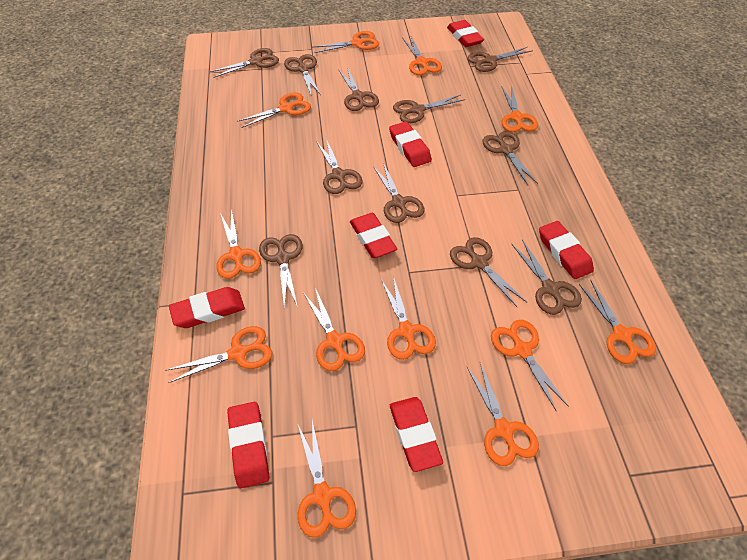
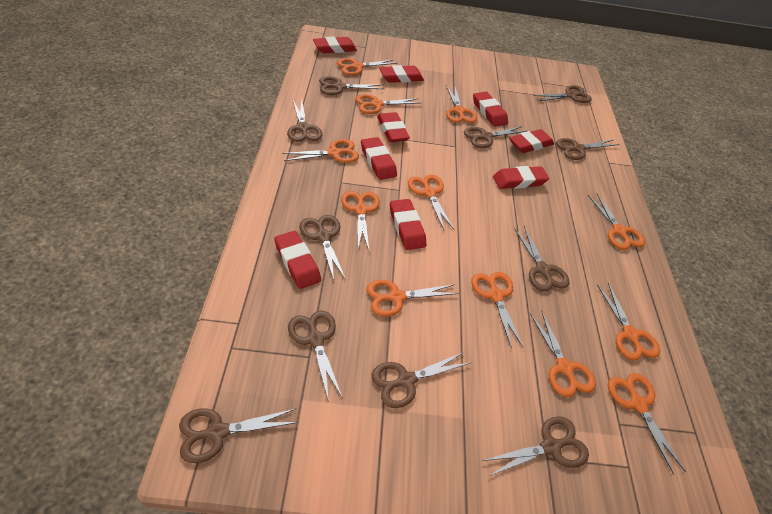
red eraser: 7 -> 9

